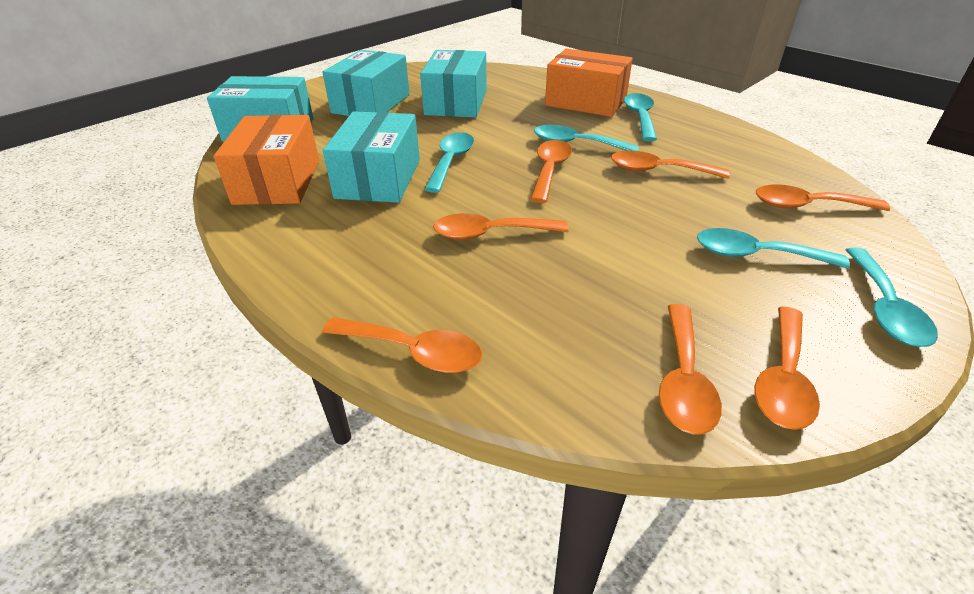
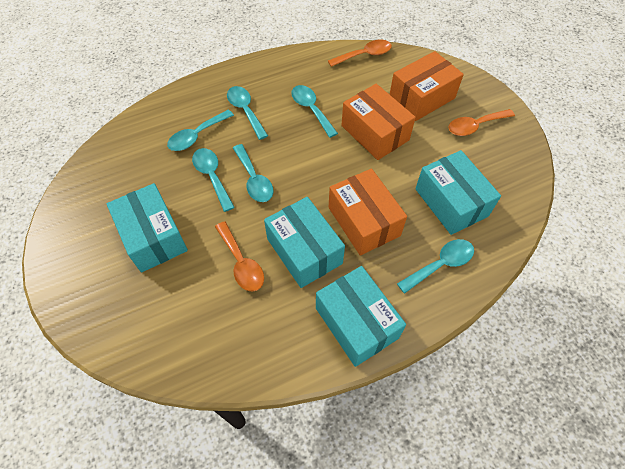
orange box: 2 -> 3
orange spoon: 7 -> 3
turquoise spoon: 5 -> 6

